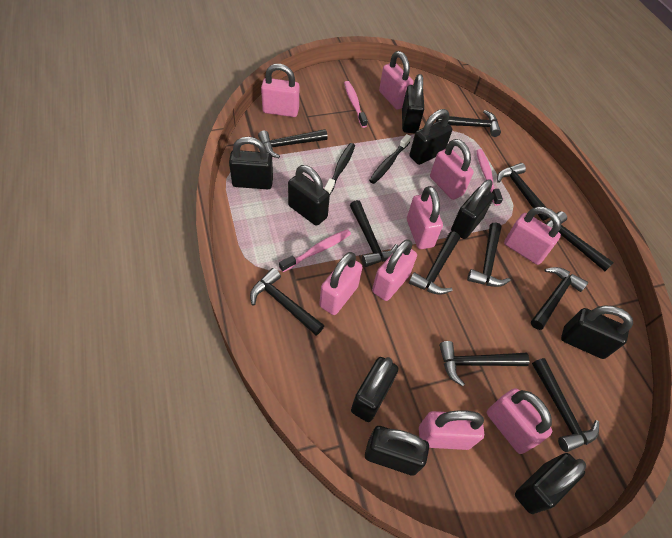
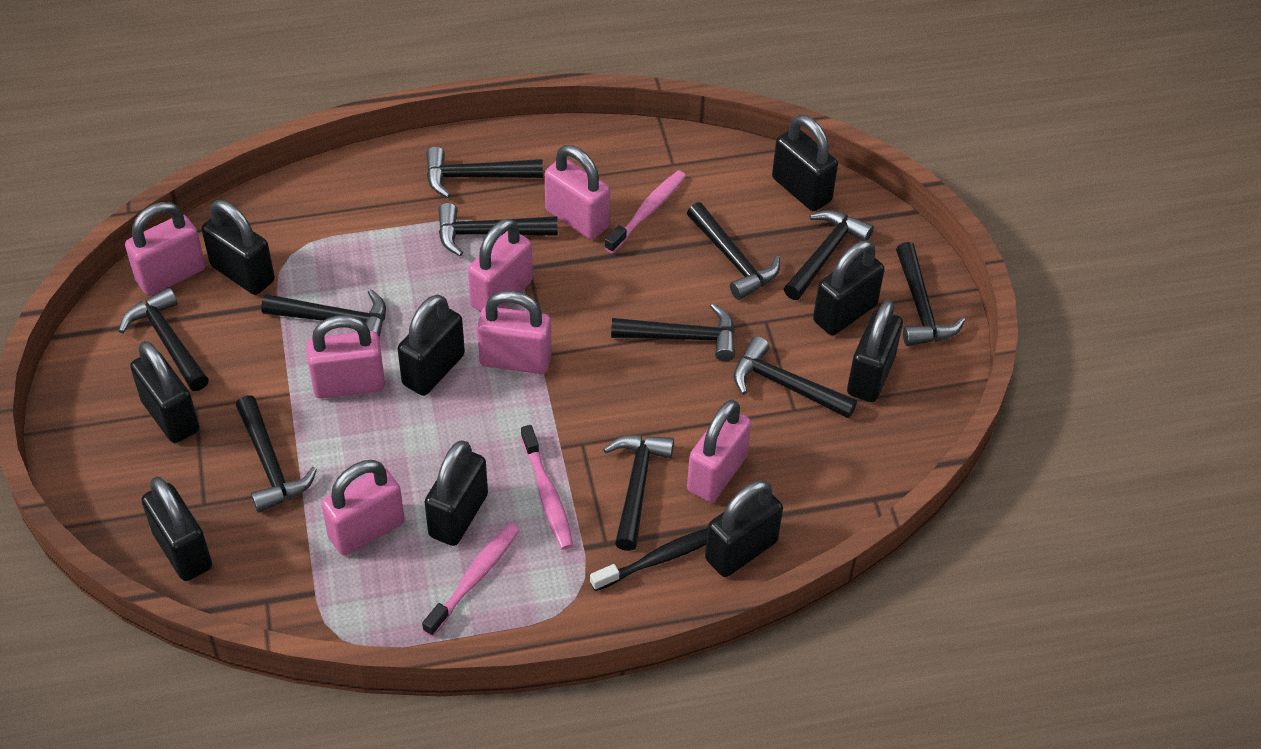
black toothbrush: 2 -> 1
pink padlock: 9 -> 7

